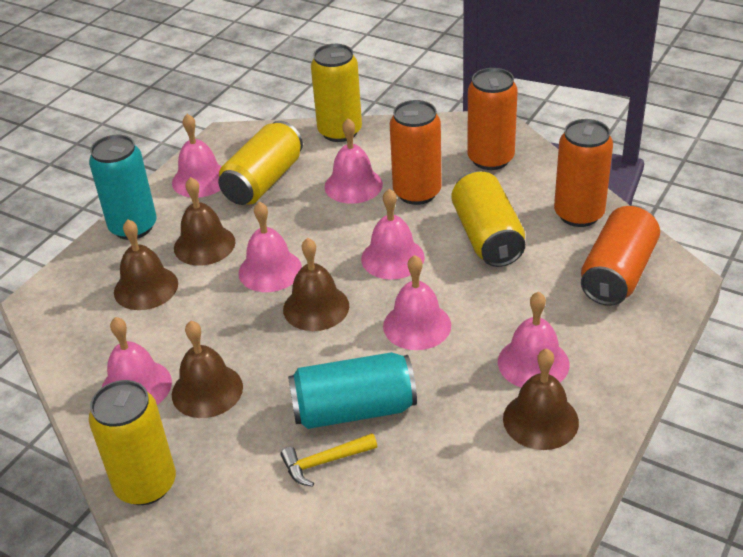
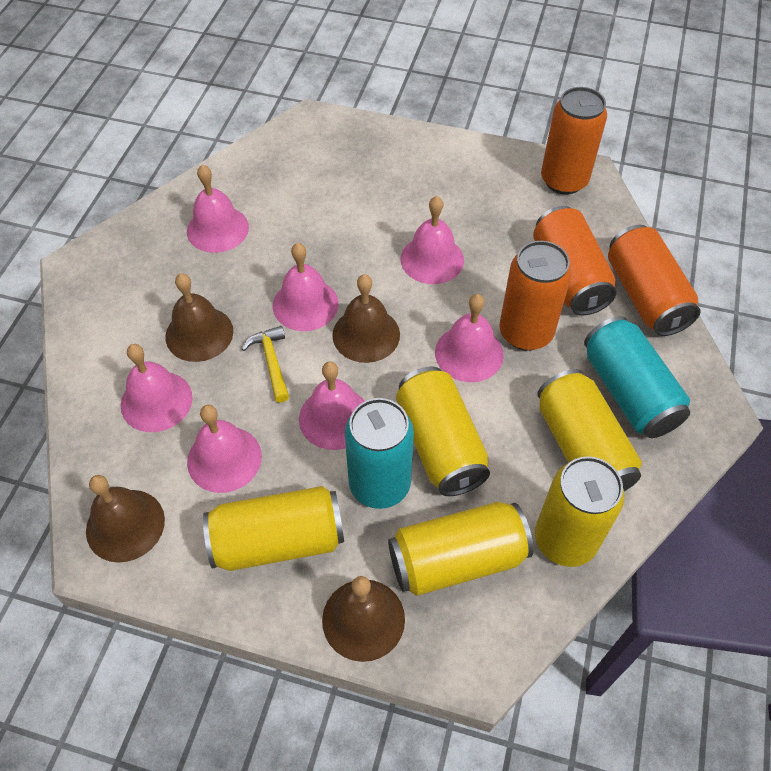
brown bell: 5 -> 4
yellow can: 4 -> 5

